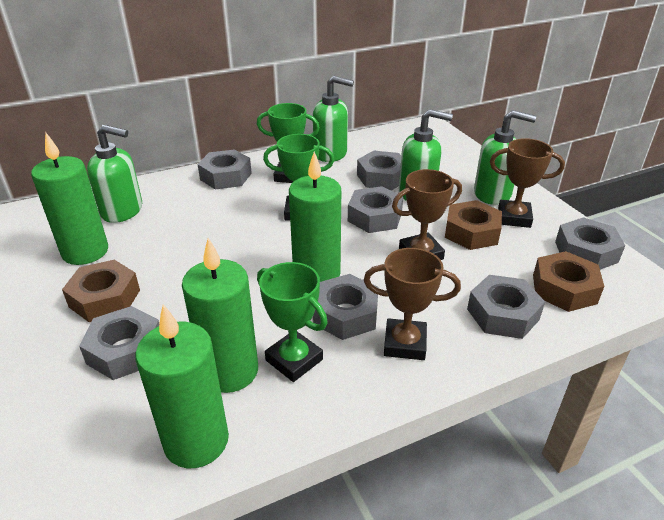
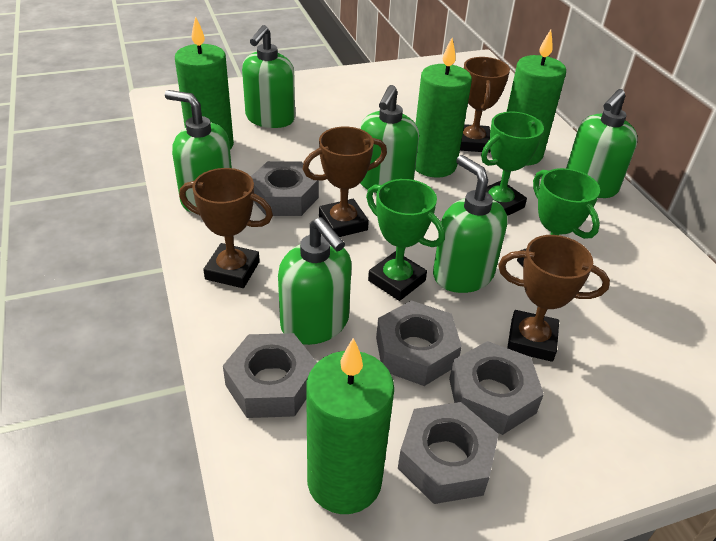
brown nut: 3 -> 0
brown trophy: 3 -> 4
green soap dispenser: 4 -> 6
grey nut: 7 -> 5

